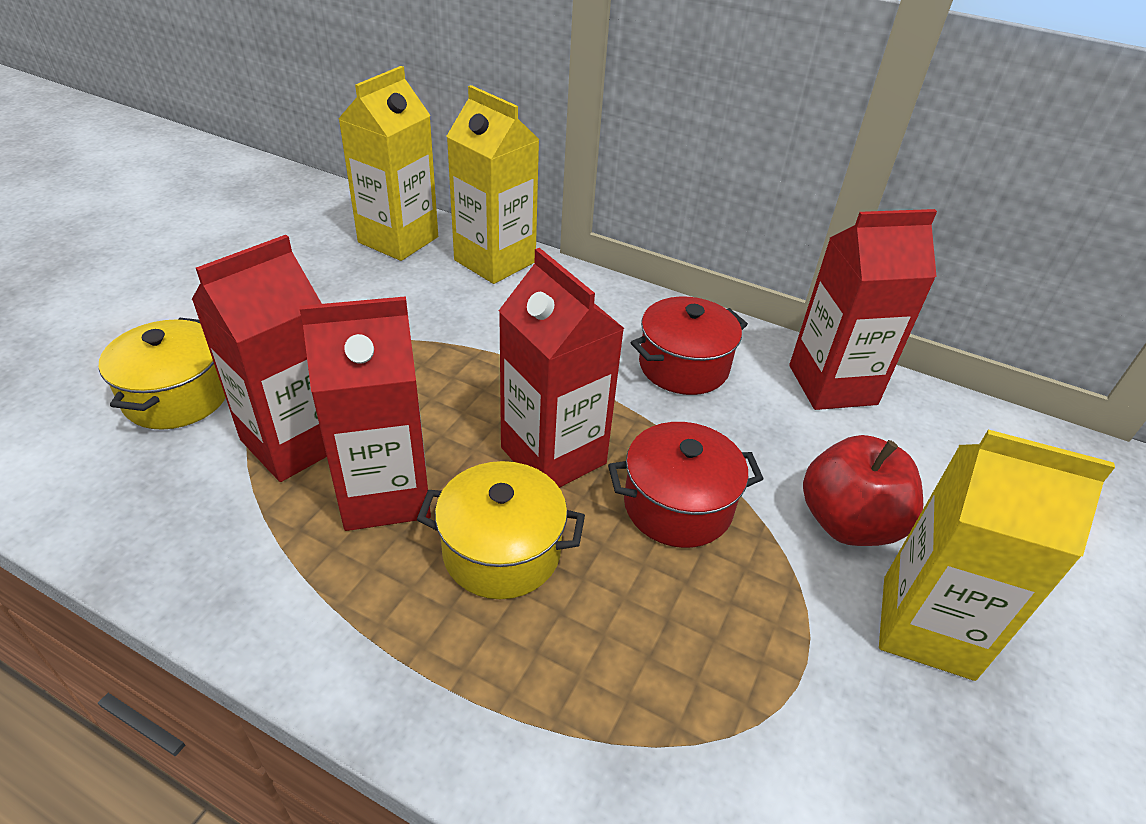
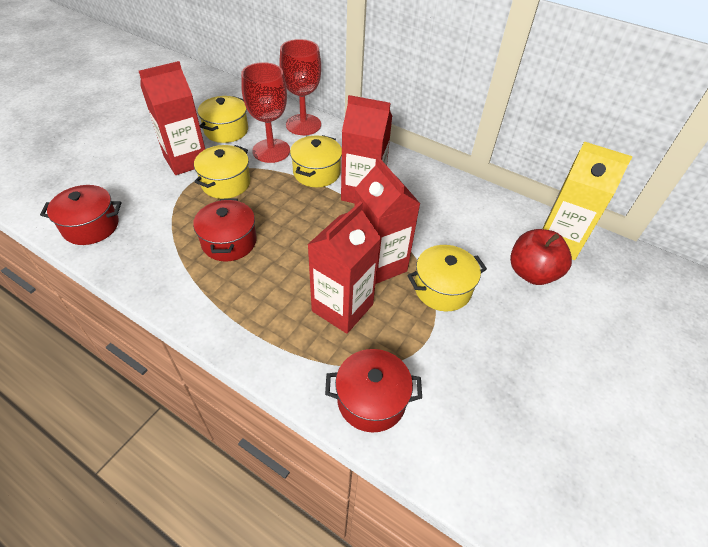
red goblet: 0 -> 2
red pot: 2 -> 3
yellow carton: 3 -> 1
yellow pot: 2 -> 4

